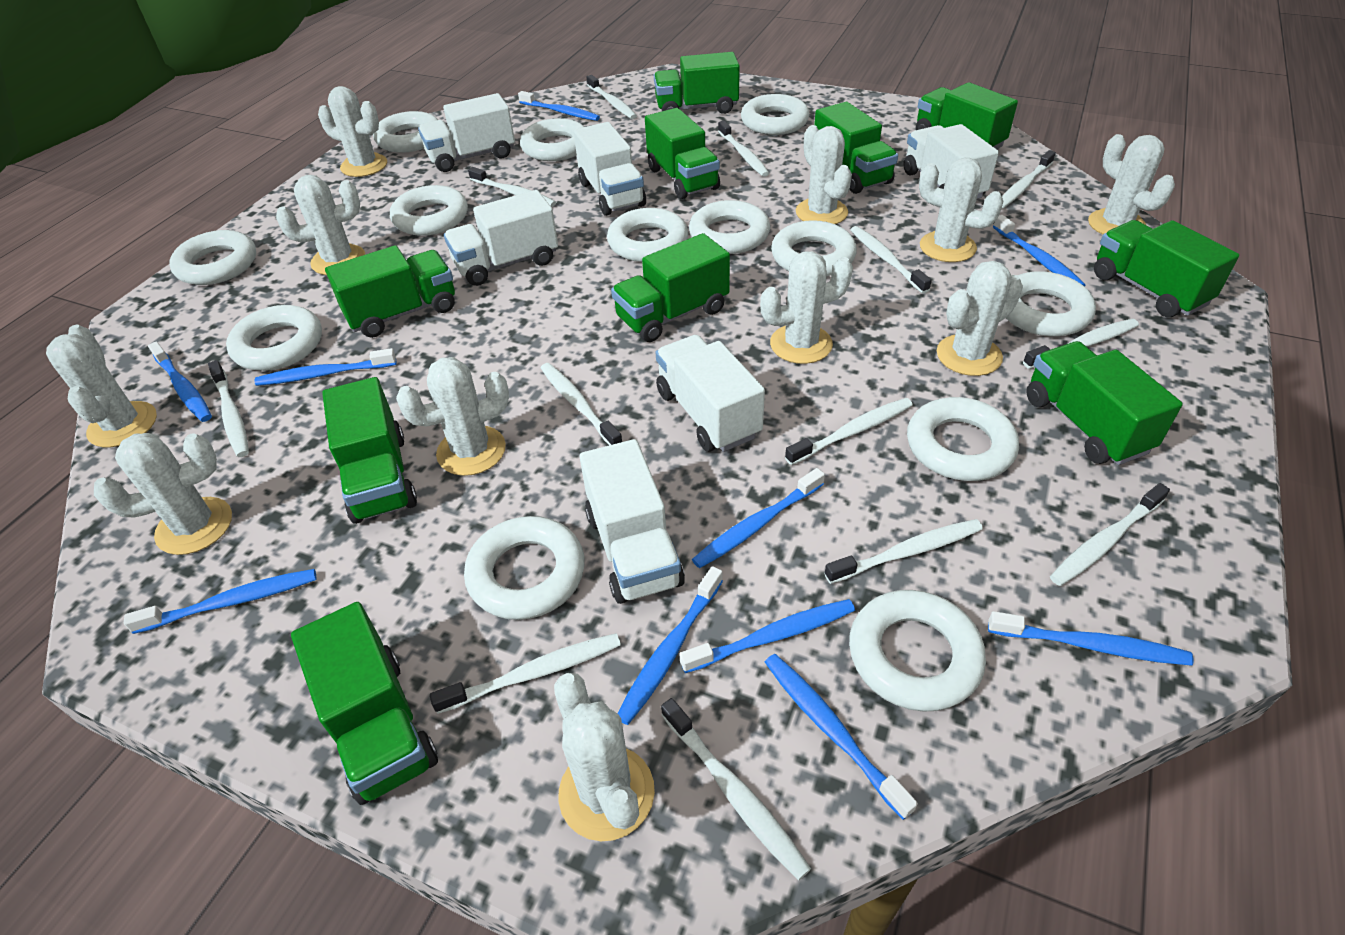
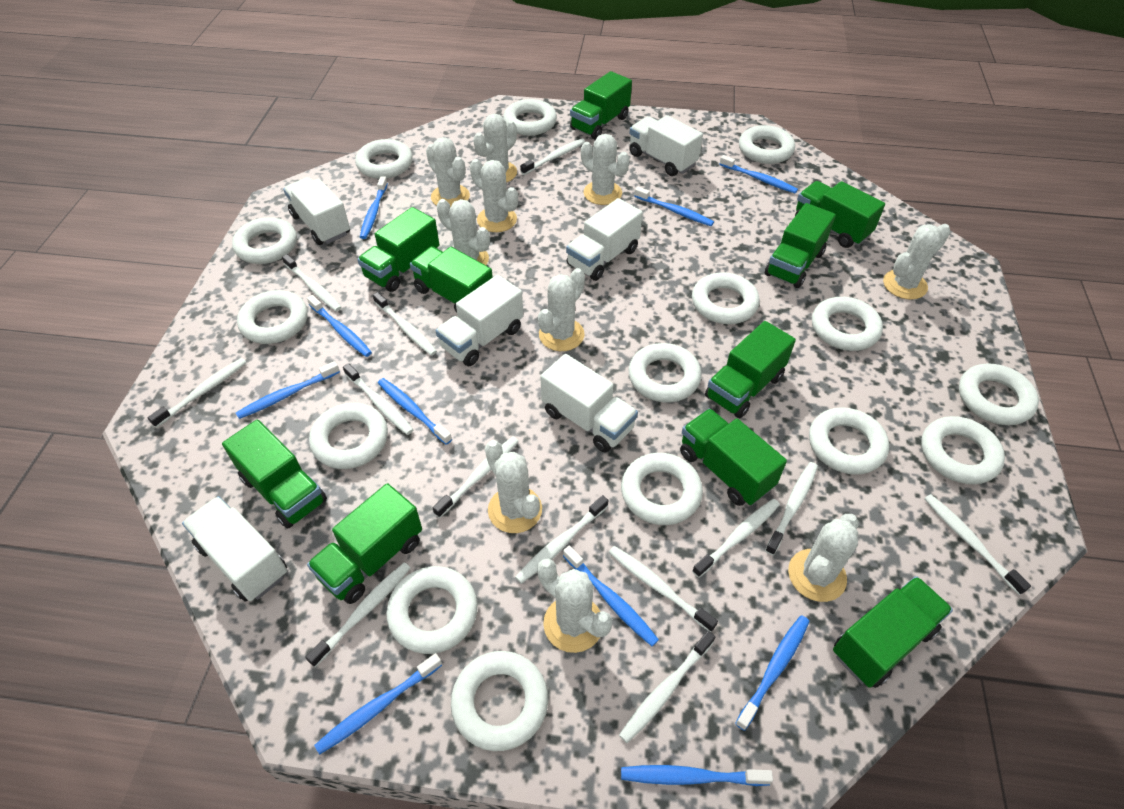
white cactus: 11 -> 10
white ring: 13 -> 15

